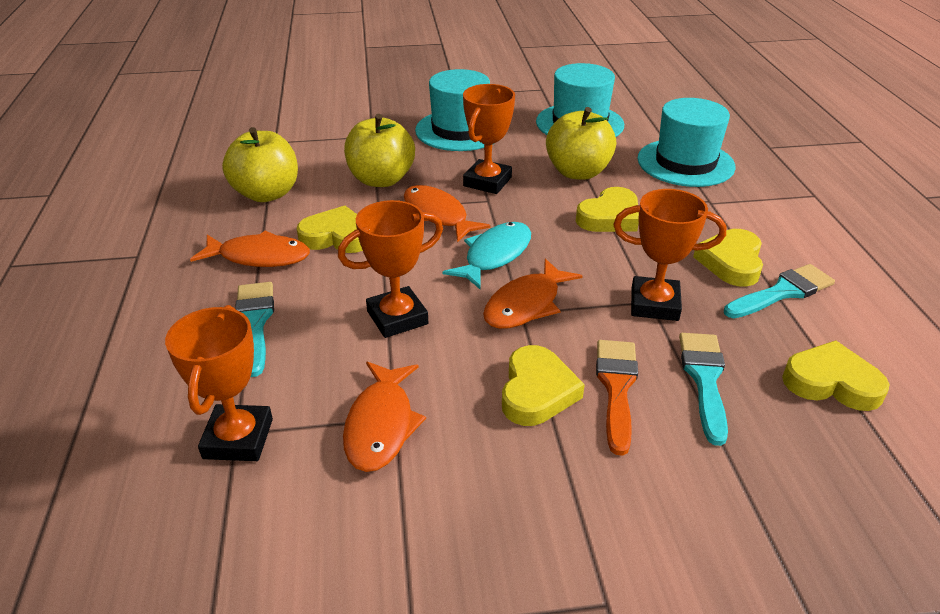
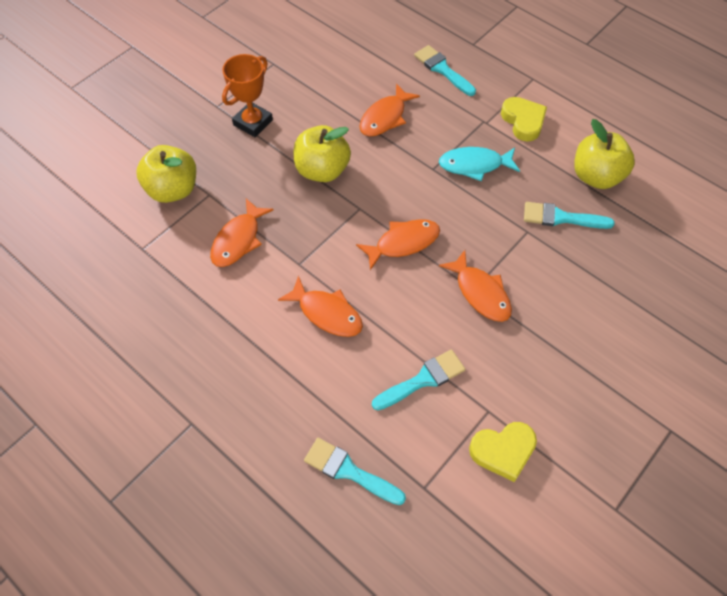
orange brush: 1 -> 0
orange fish: 4 -> 5
orange trophy: 4 -> 1
turquoise brush: 3 -> 4
turquoise hat: 3 -> 0
yellow heart: 5 -> 2

